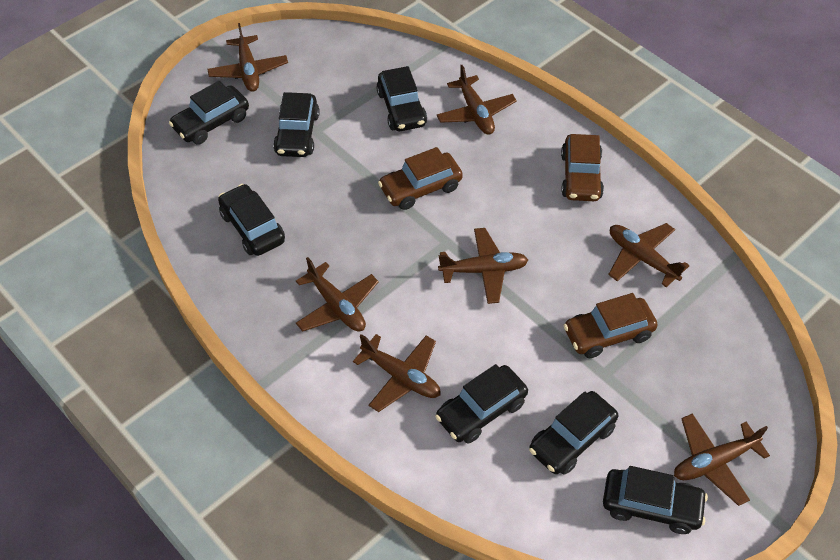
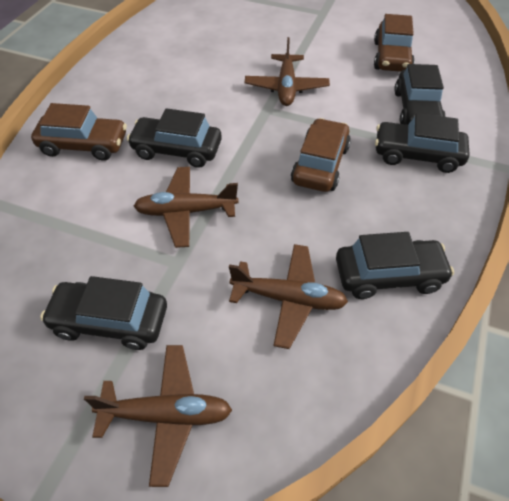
black car: 7 -> 5
brown plane: 7 -> 4

